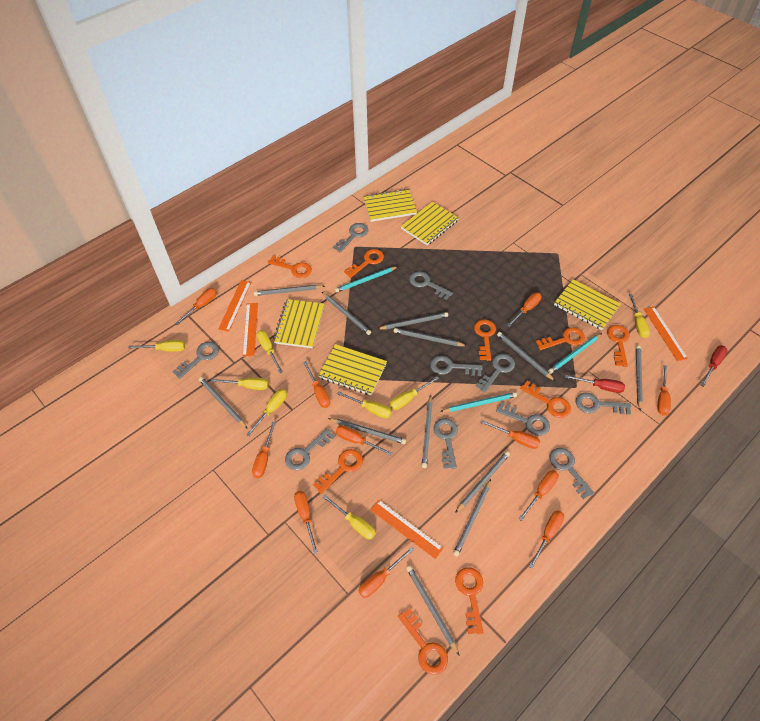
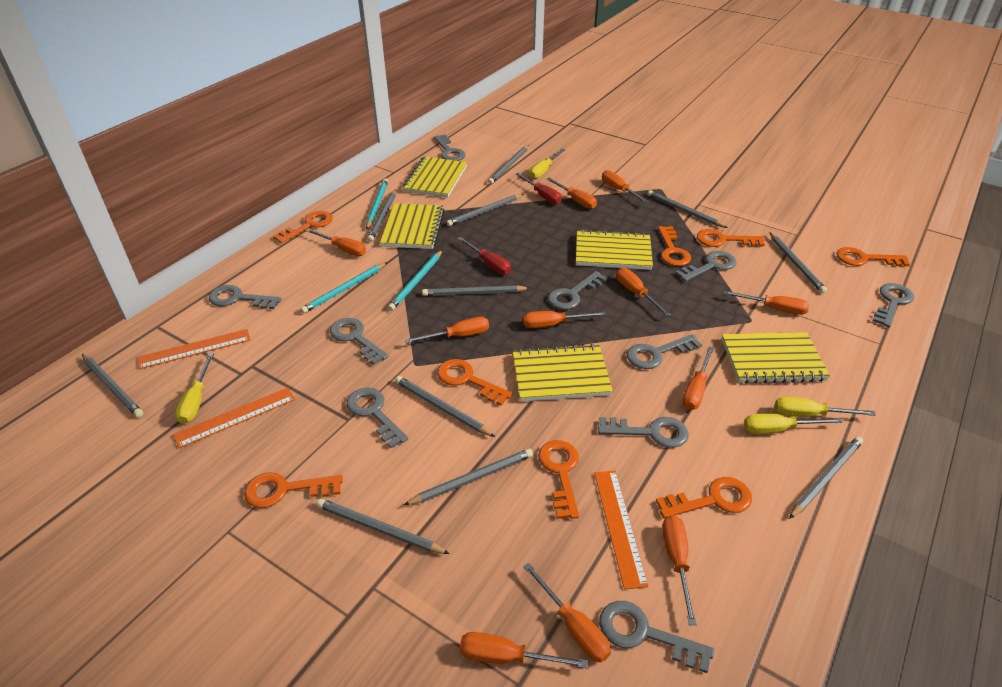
grey pencil: 12 -> 11
orange key: 9 -> 8
orange ruler: 4 -> 3
yellow screwdriver: 8 -> 4

